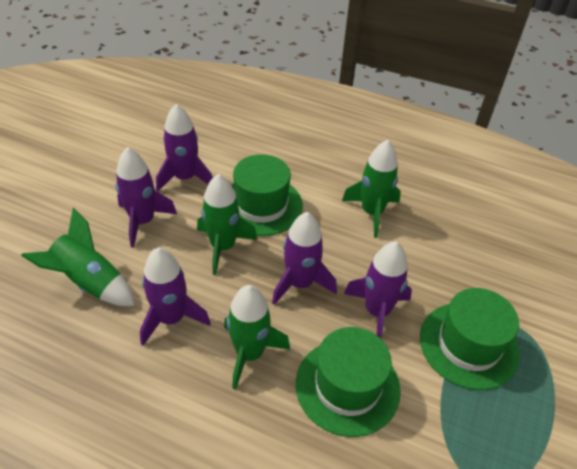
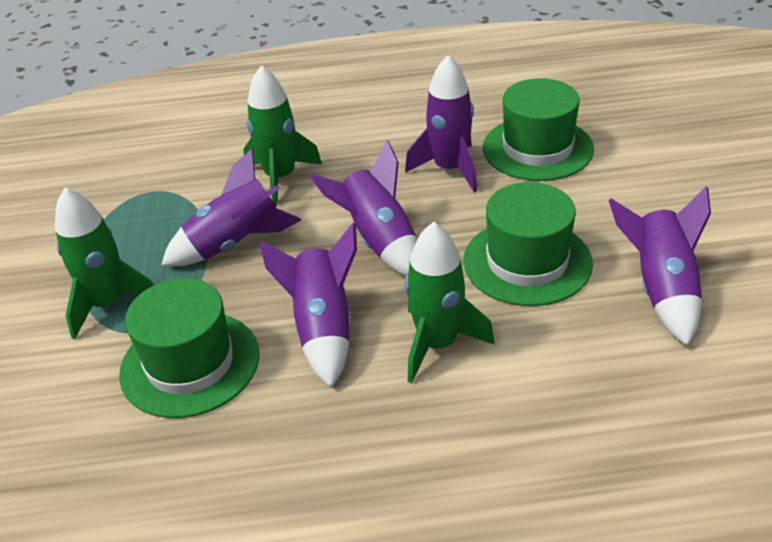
green rocket: 4 -> 3

